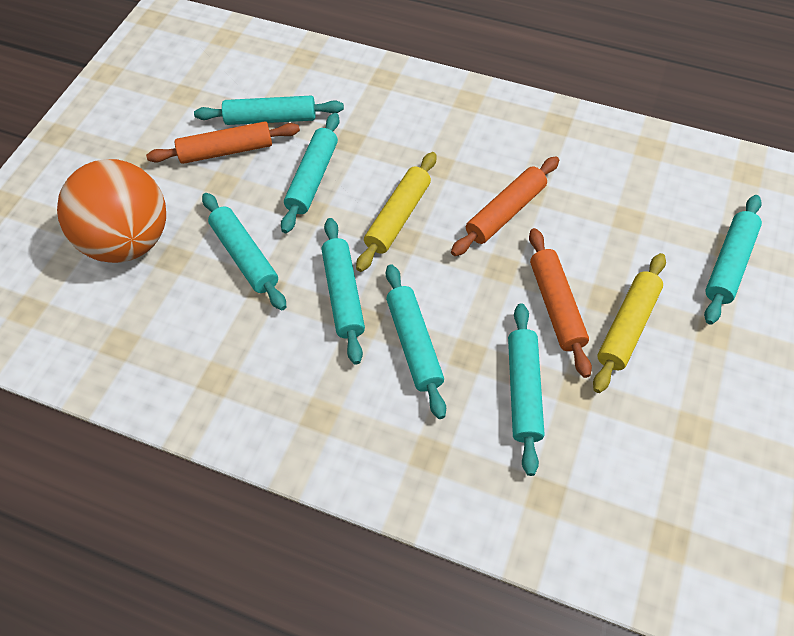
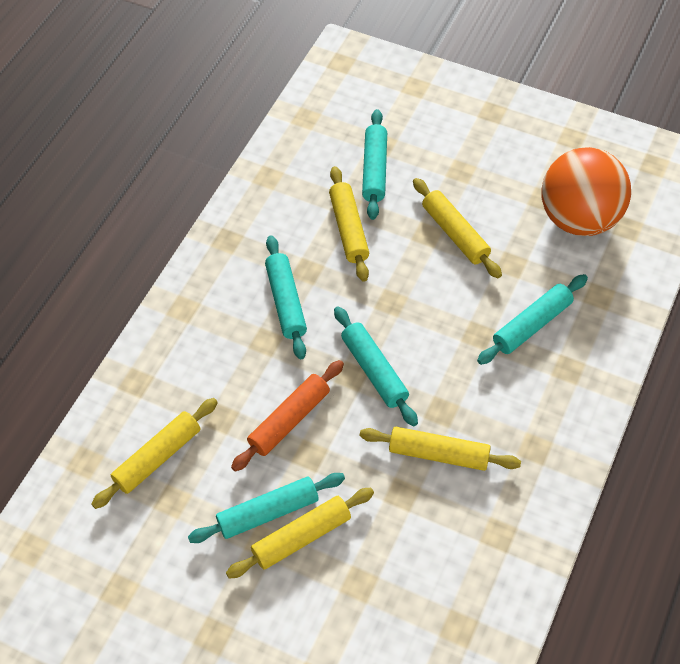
orange rolling pin: 3 -> 1
turquoise rolling pin: 7 -> 5
yellow rolling pin: 2 -> 5

